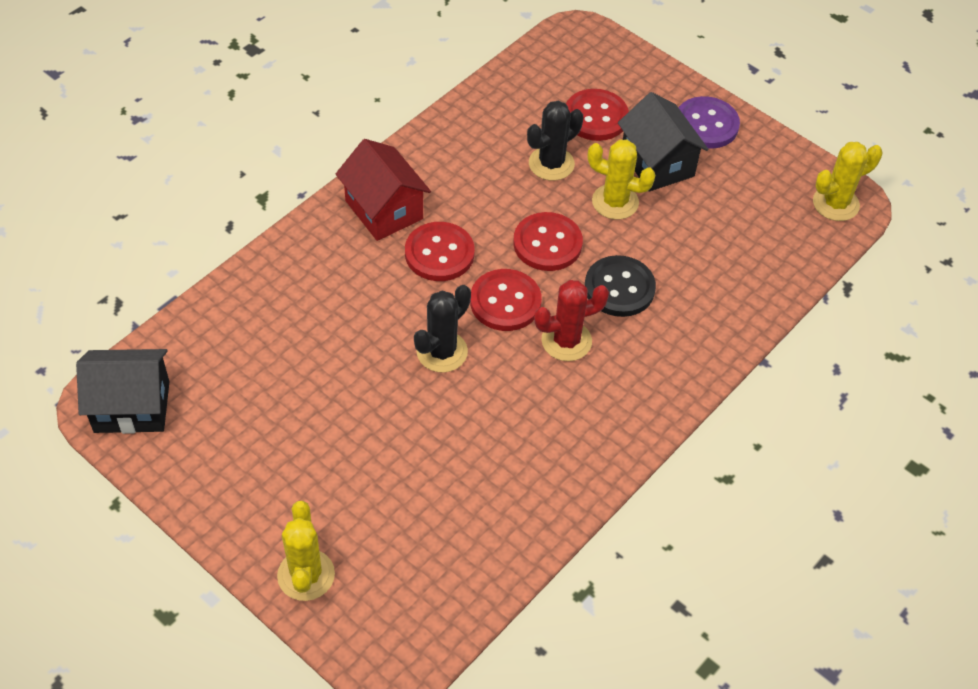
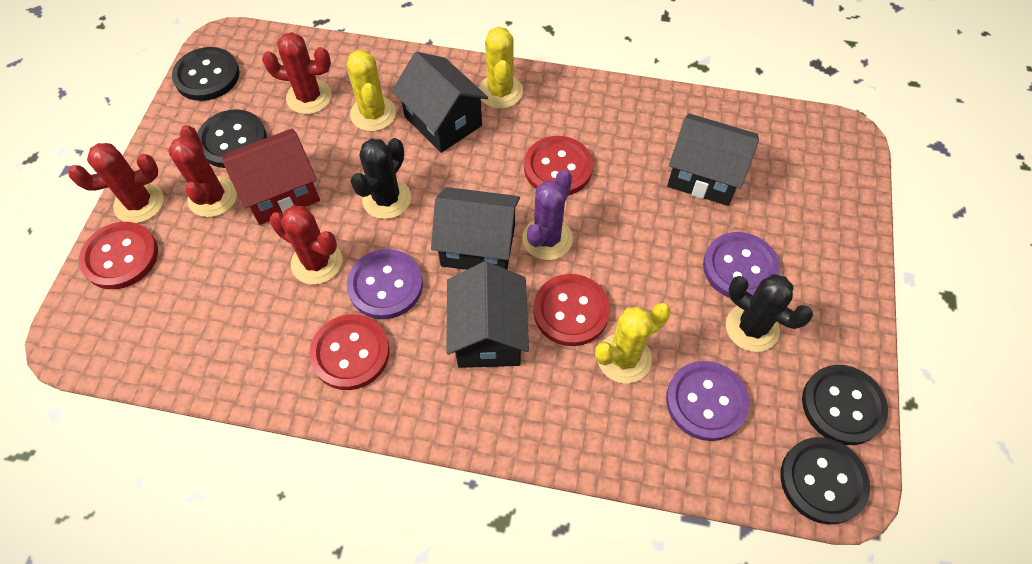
black button: 1 -> 4
black house: 2 -> 4
purple button: 1 -> 3
purple cactus: 0 -> 1
red cactus: 1 -> 4

